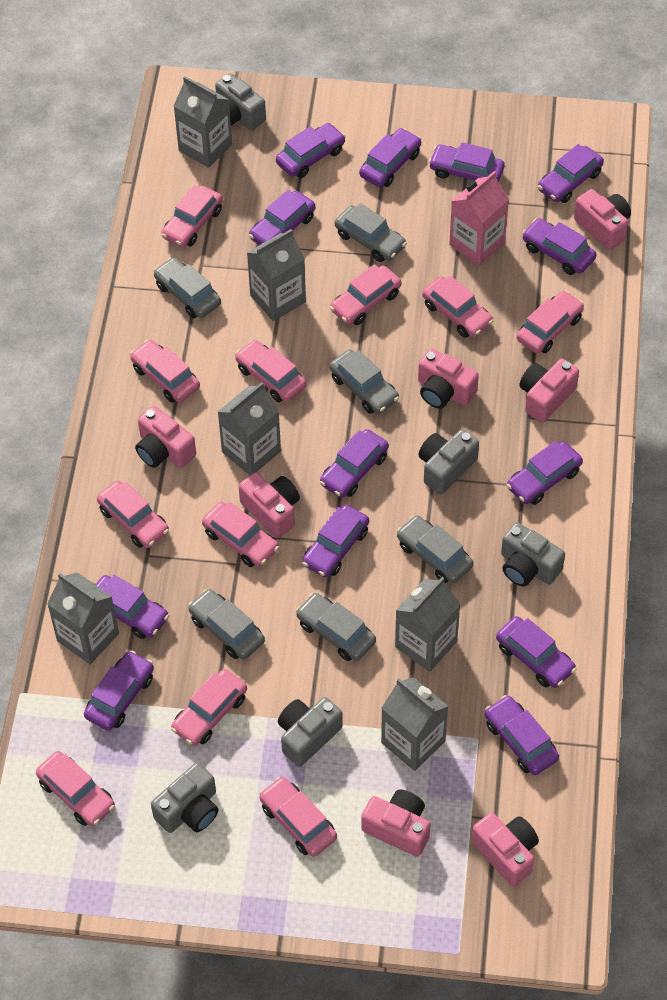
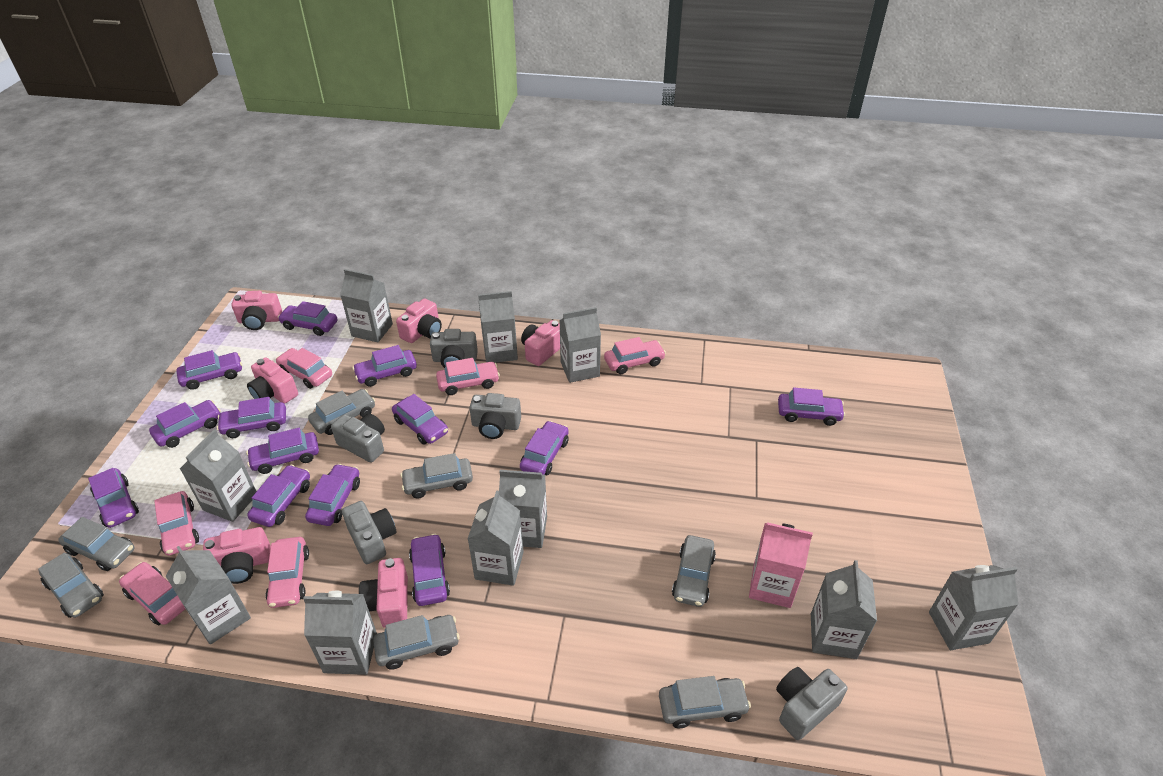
grey car: 6 -> 7
grey carton: 6 -> 10
pink camera: 7 -> 6
pink car: 11 -> 6

